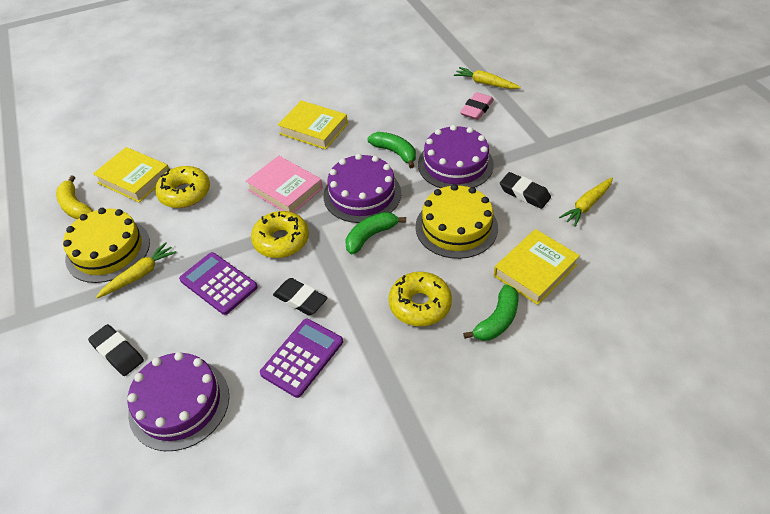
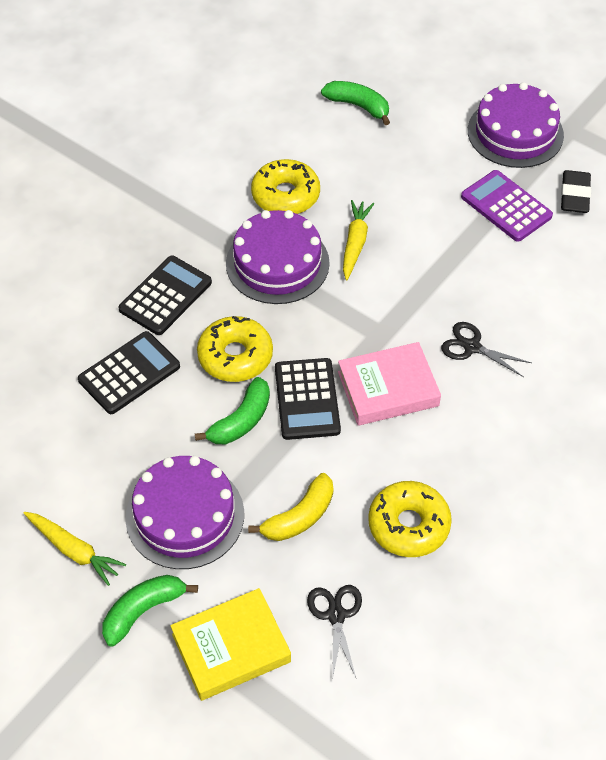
black calculator: 0 -> 3
black eraser: 3 -> 1
black scissors: 0 -> 2
pink eraser: 1 -> 0
purple calculator: 2 -> 1
yellow book: 3 -> 1
yellow cake: 2 -> 0
yellow carrot: 3 -> 2

